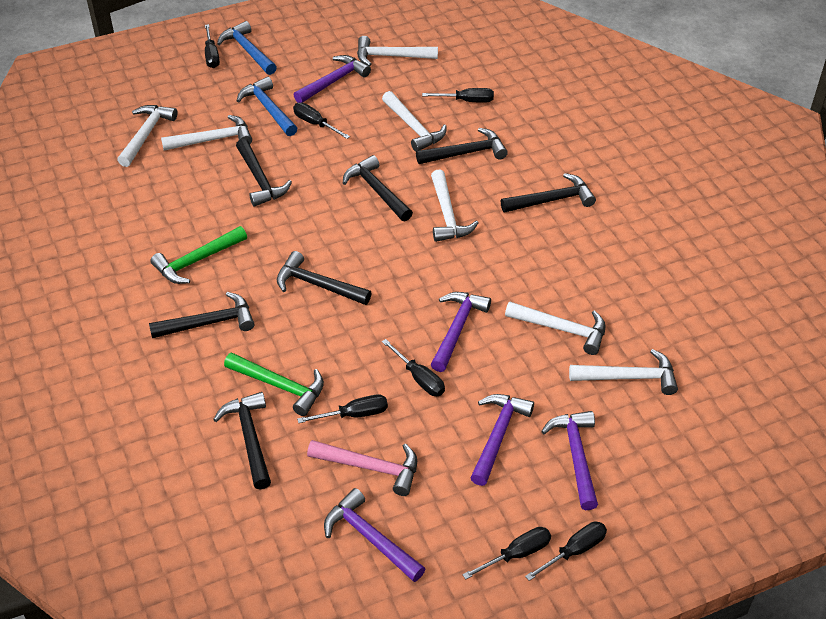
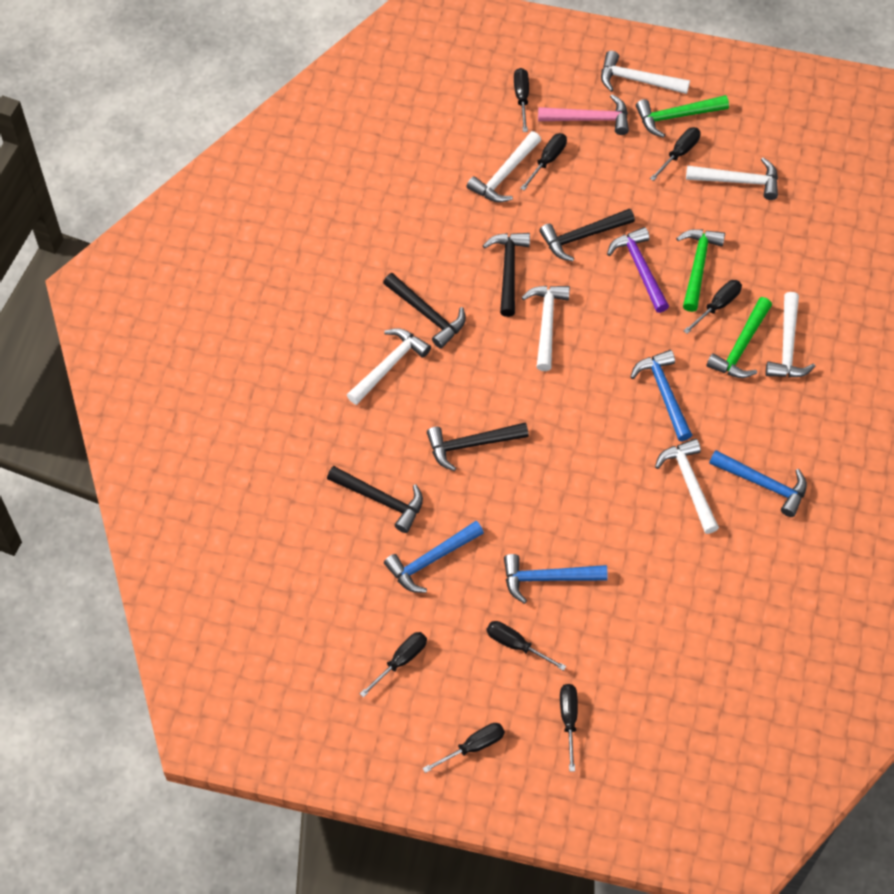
black hammer: 7 -> 5
black screwdriver: 7 -> 8
blue hammer: 2 -> 4
green hammer: 2 -> 3
purple hammer: 5 -> 1

